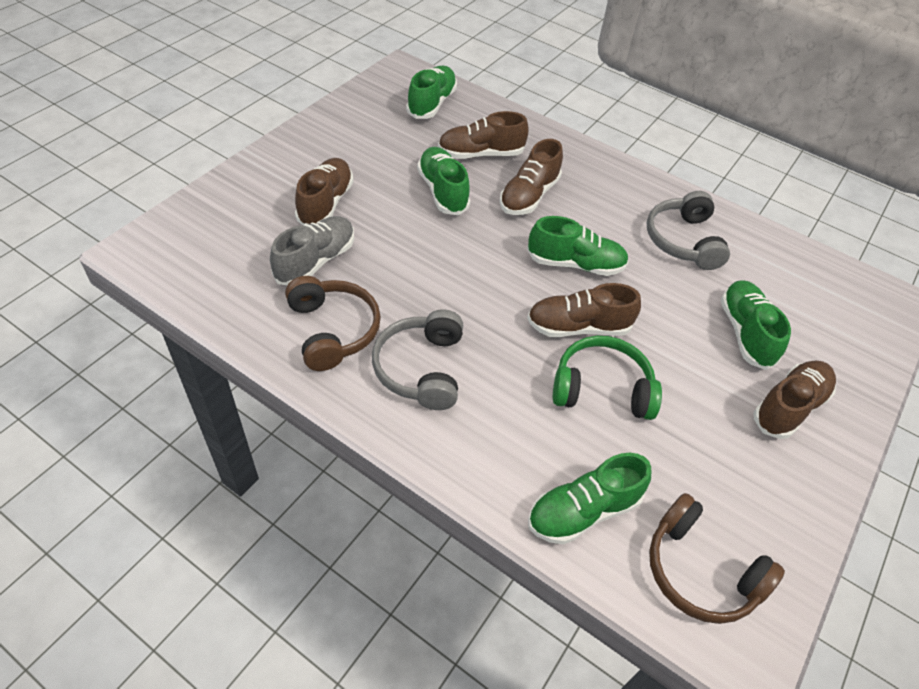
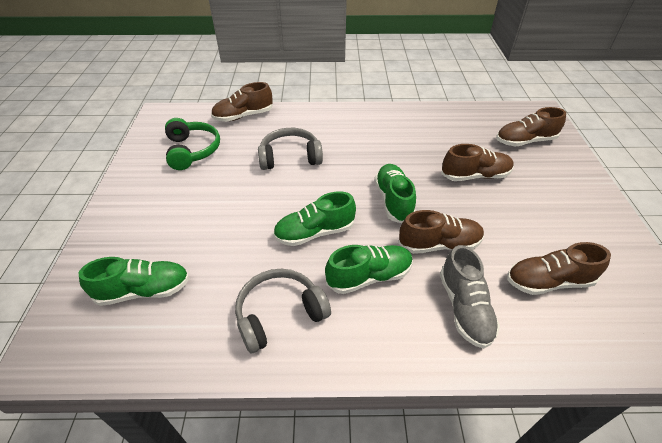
brown headphones: 2 -> 0
green shoe: 5 -> 4

